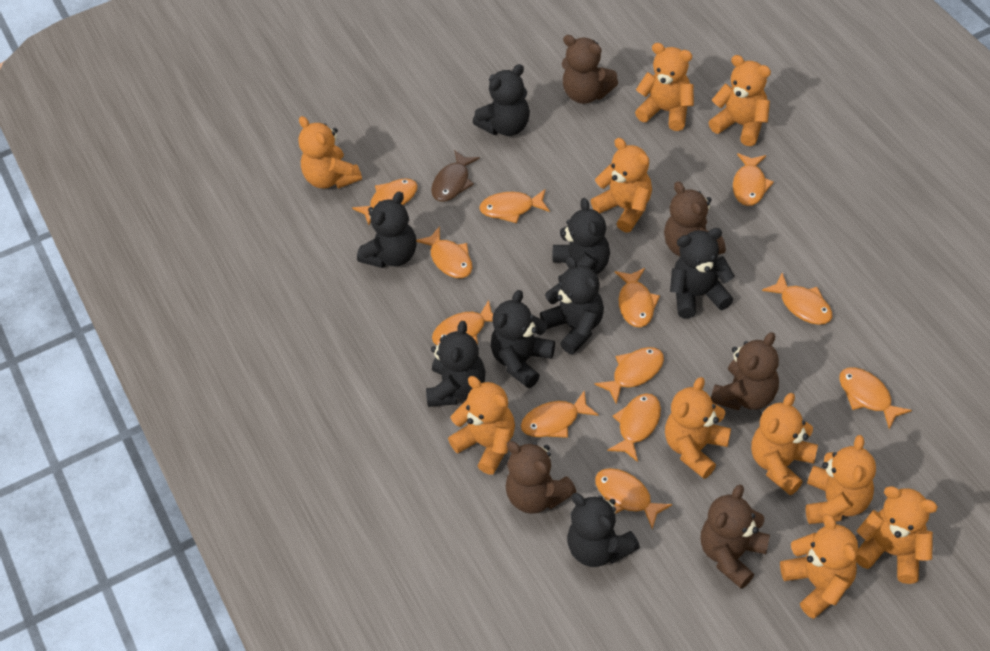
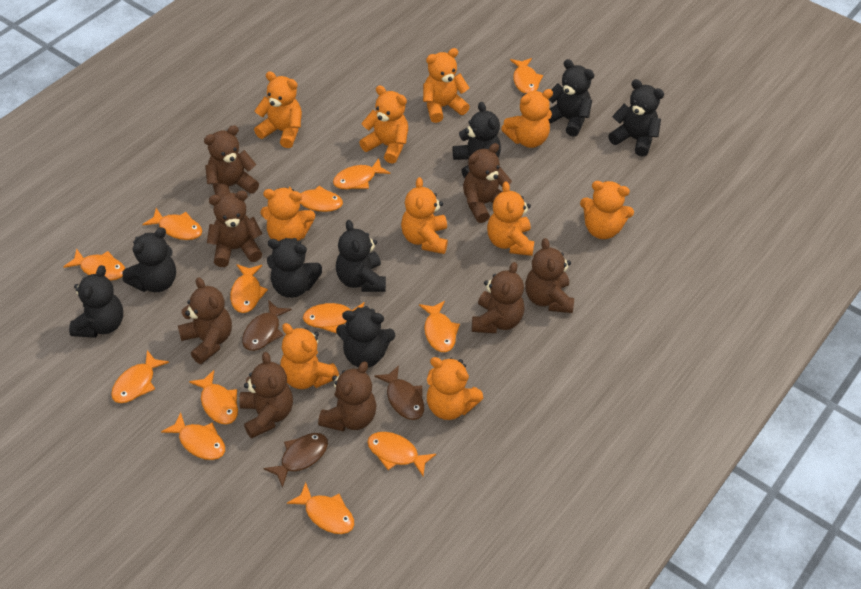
brown fish: 1 -> 3
brown teddy bear: 5 -> 8
orange fish: 12 -> 13

